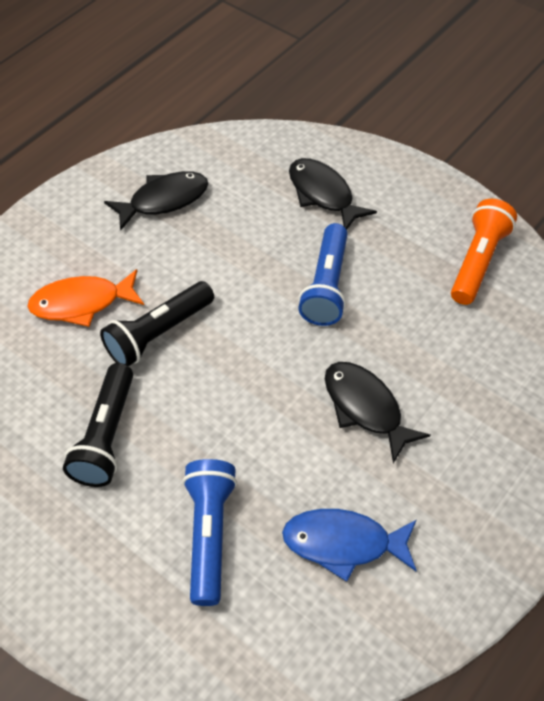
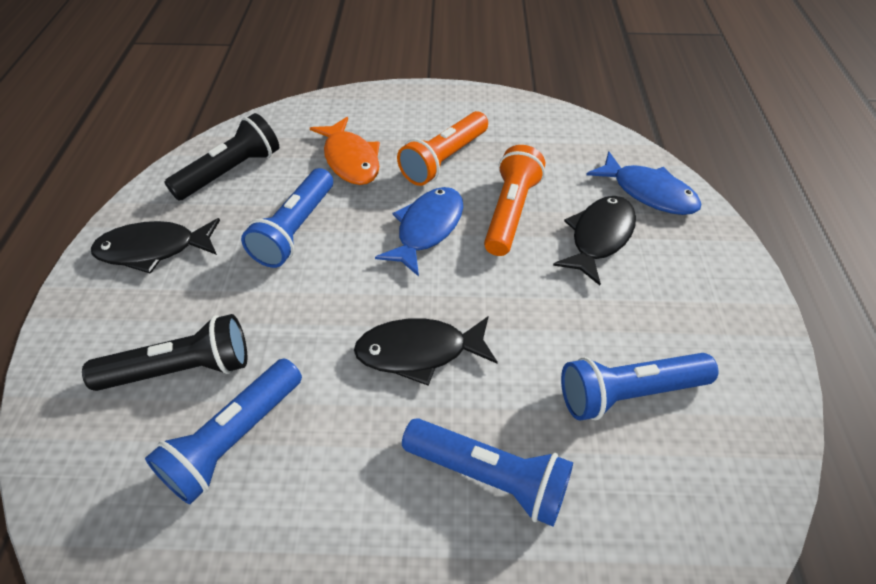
blue fish: 1 -> 2
blue flashlight: 2 -> 4
orange flashlight: 1 -> 2

